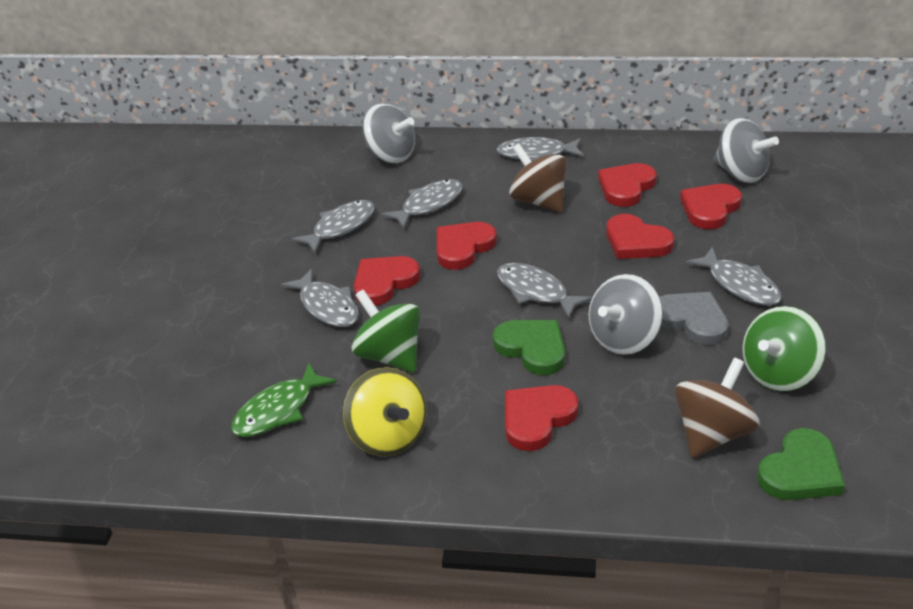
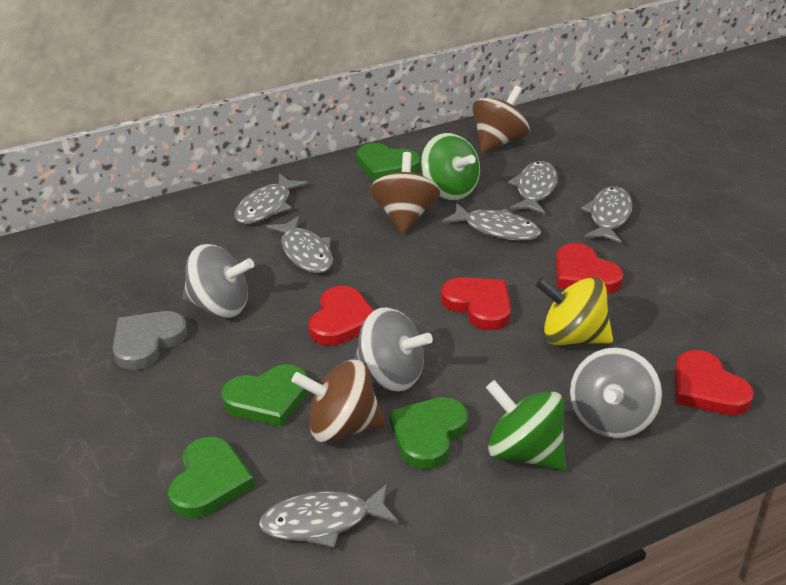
brown spinning top: 2 -> 3
green fish: 1 -> 0
green heart: 2 -> 4
red heart: 6 -> 4

